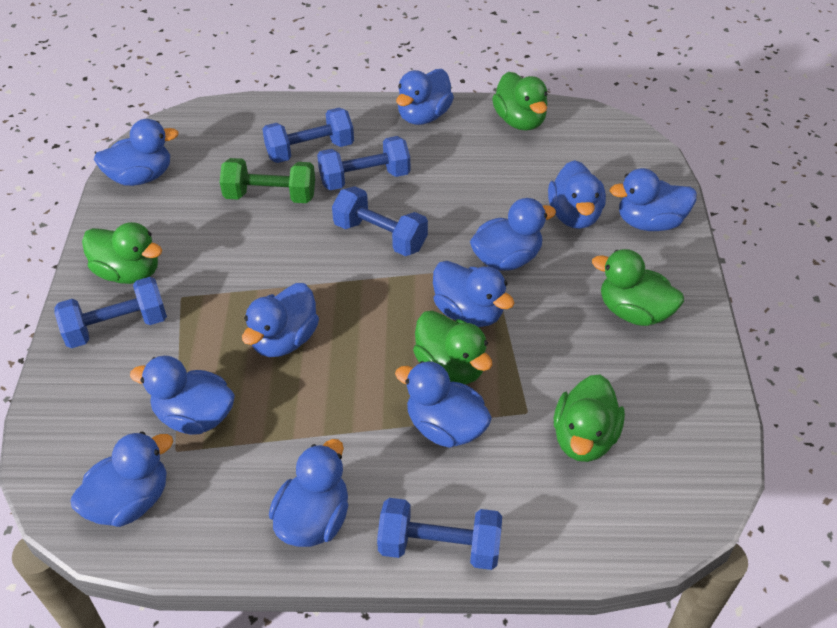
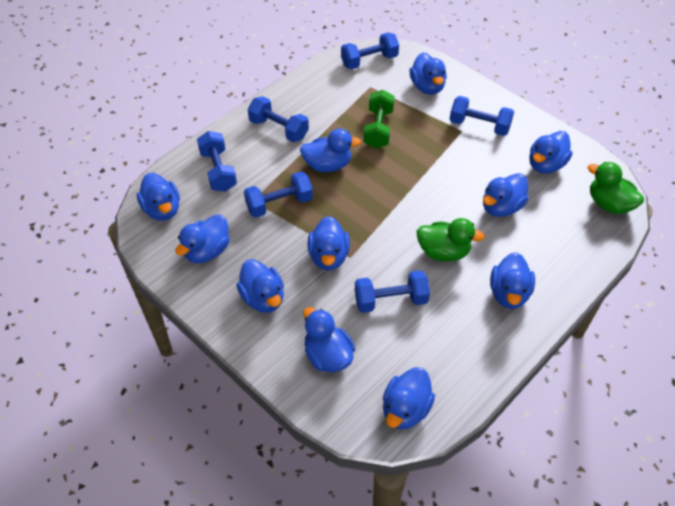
blue dumbbell: 5 -> 6
green duck: 5 -> 2

